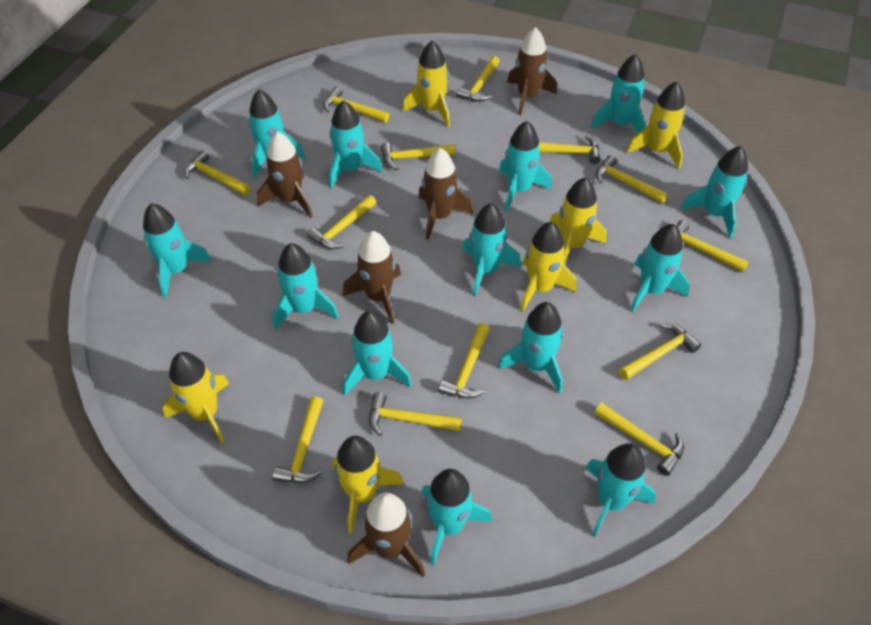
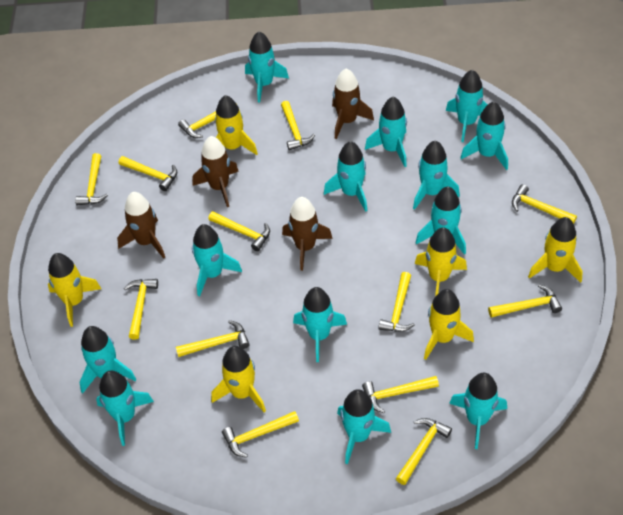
brown rocket: 5 -> 4

